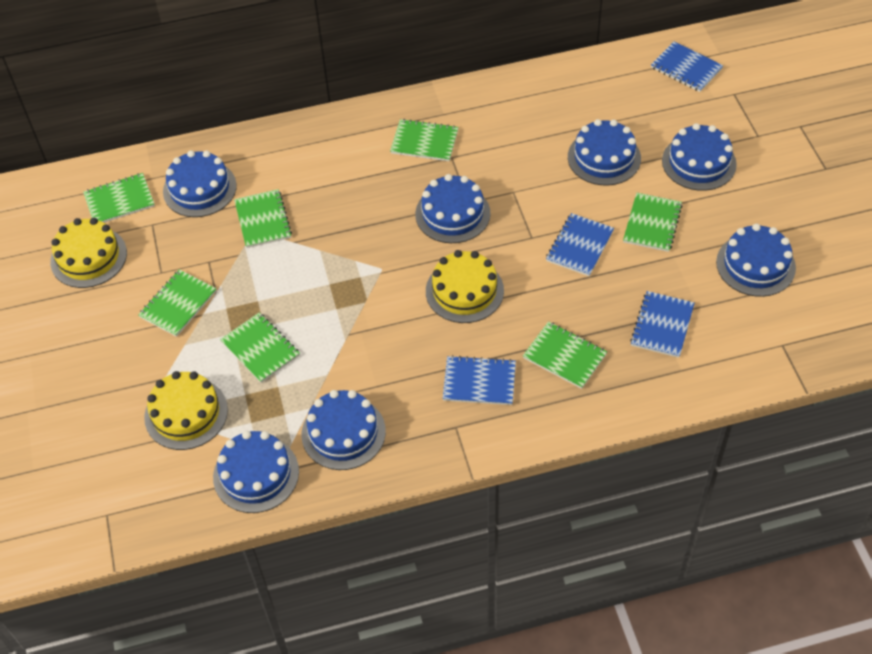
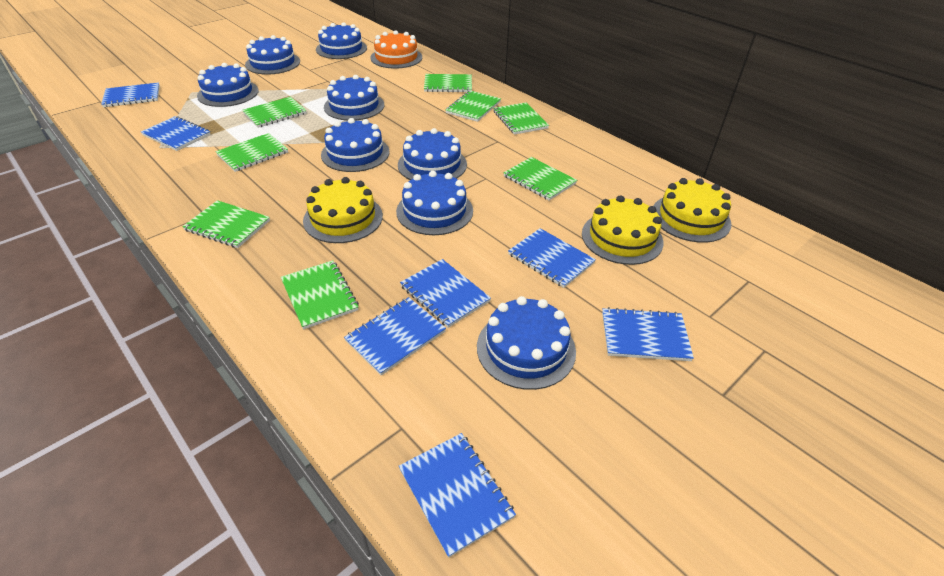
blue cake: 7 -> 8
blue notebook: 4 -> 7
green notebook: 7 -> 8
orange cake: 0 -> 1

